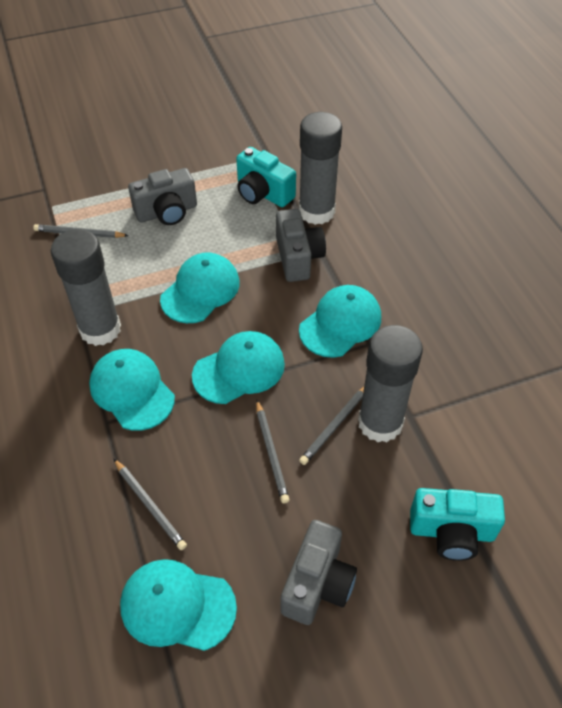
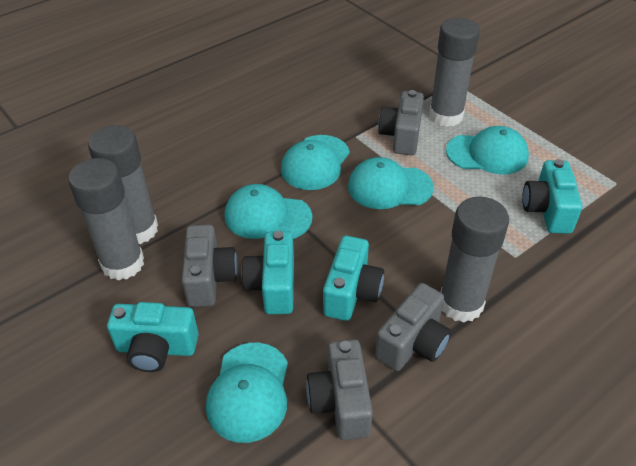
grey camera: 3 -> 4
grey glue stick: 3 -> 4
grey pencil: 4 -> 0
turquoise camera: 2 -> 4

